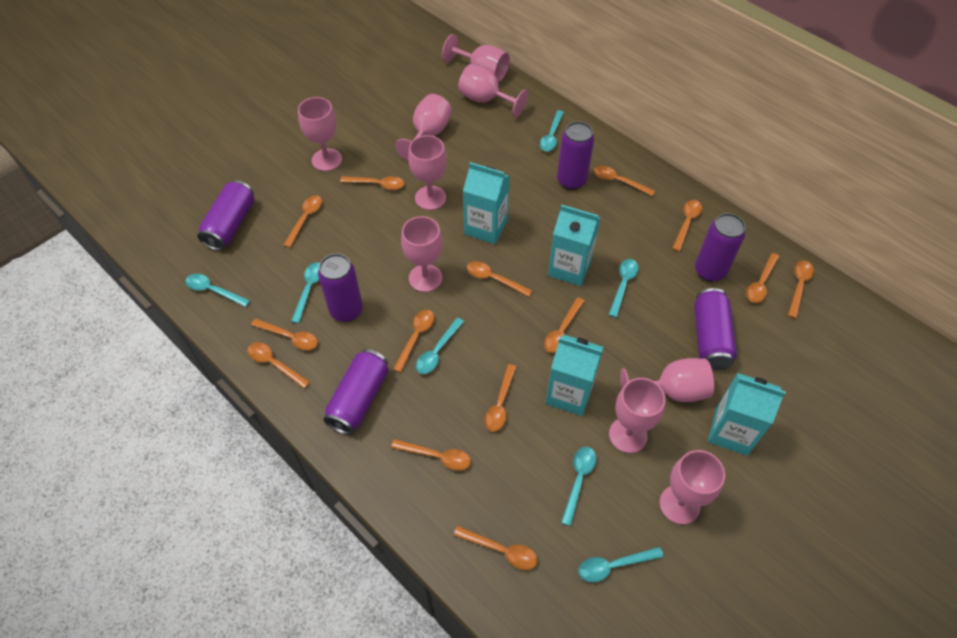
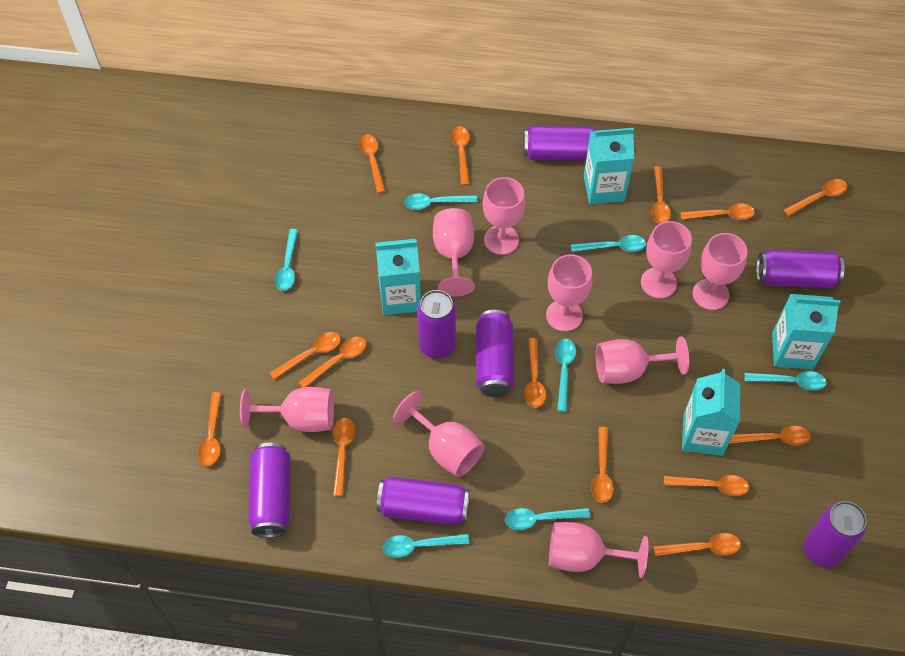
purple can: 6 -> 7

